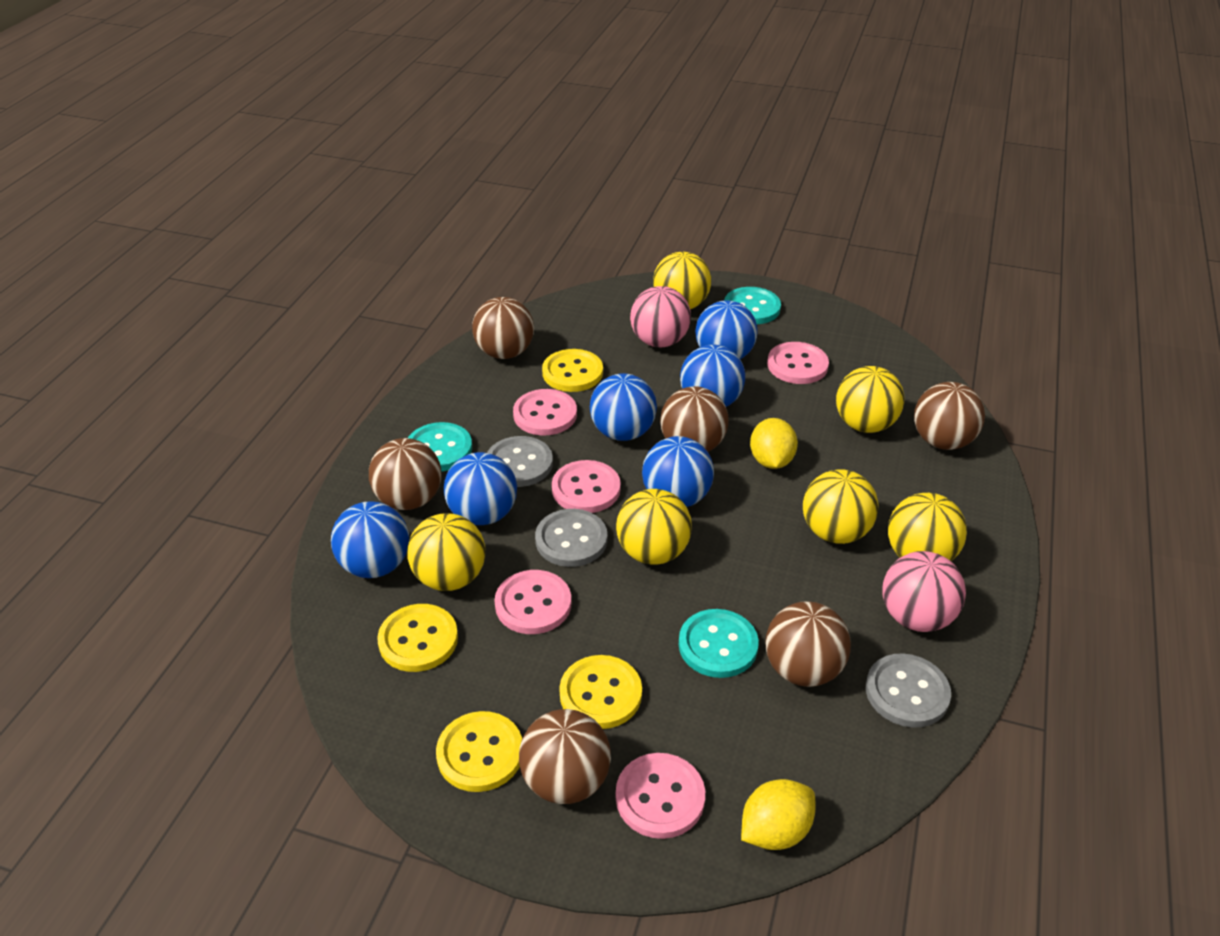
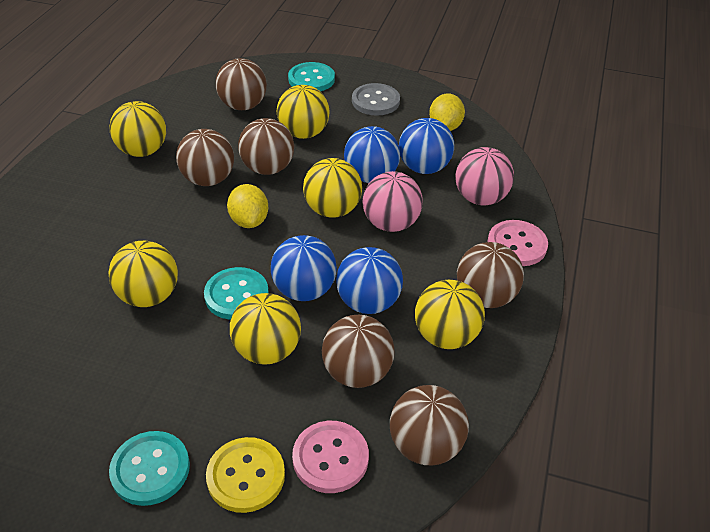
blue ball: 6 -> 4
grey button: 3 -> 1
pink button: 5 -> 2
yellow button: 4 -> 1

